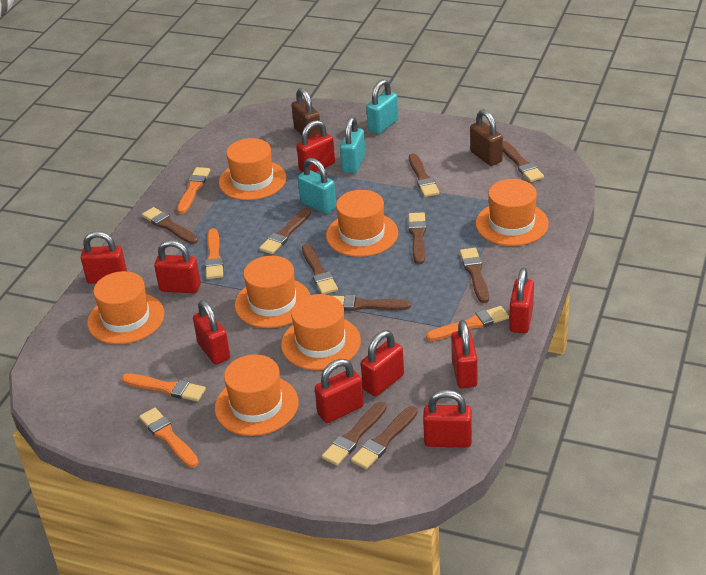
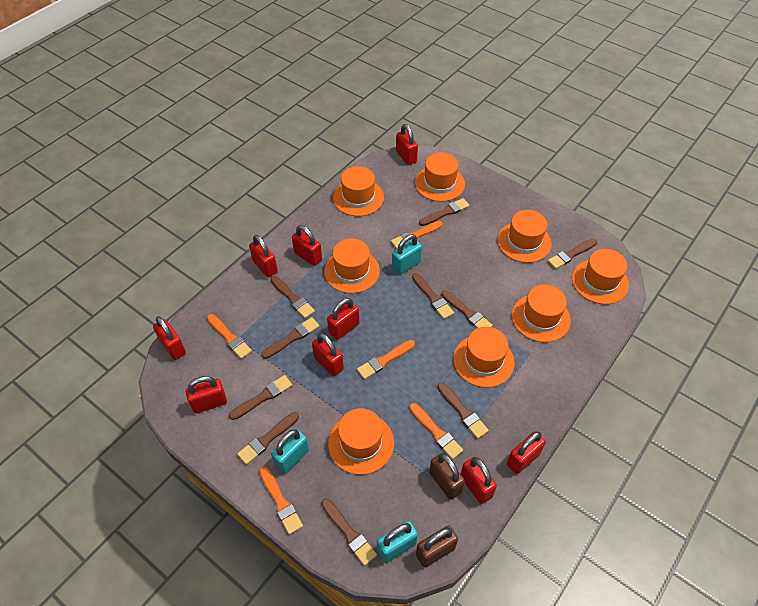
orange hat: 7 -> 8

